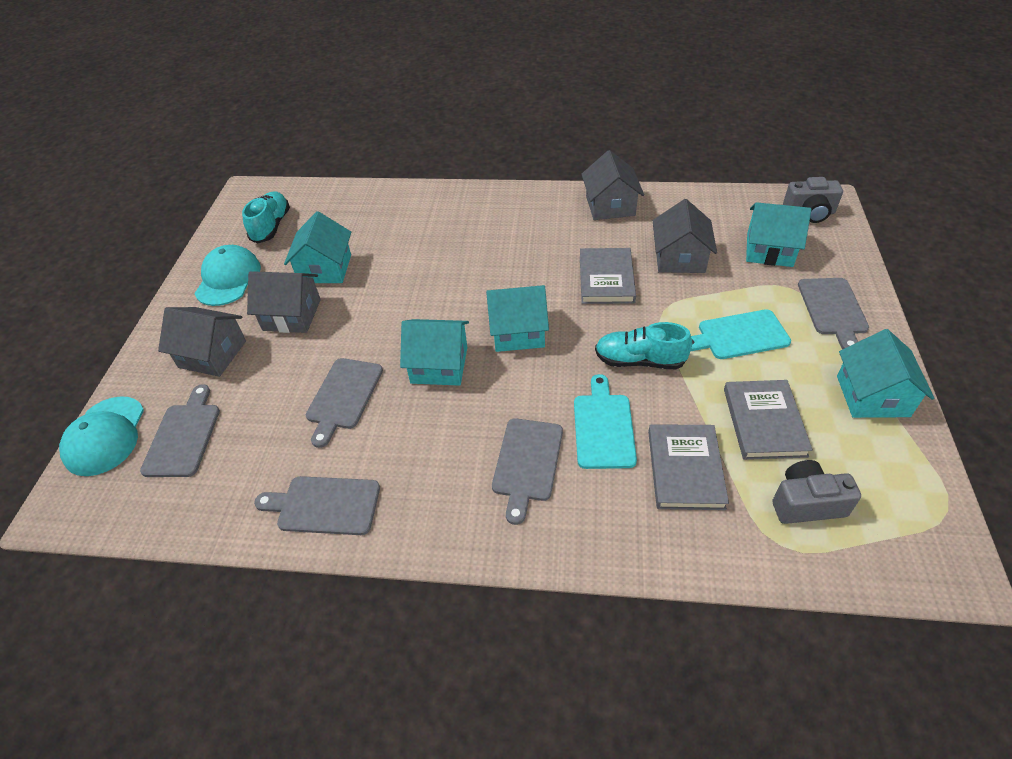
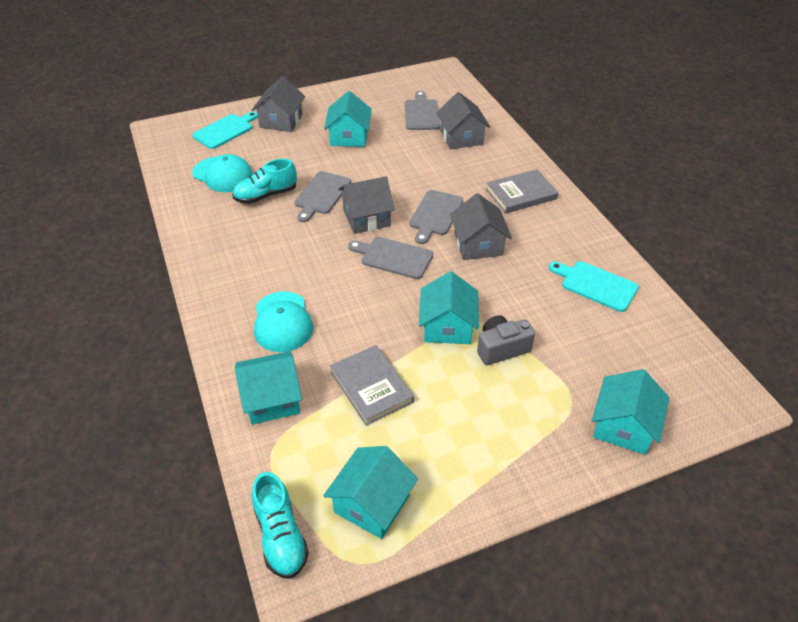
grey book: 3 -> 2
grey camera: 2 -> 1
grey cutting board: 5 -> 4

